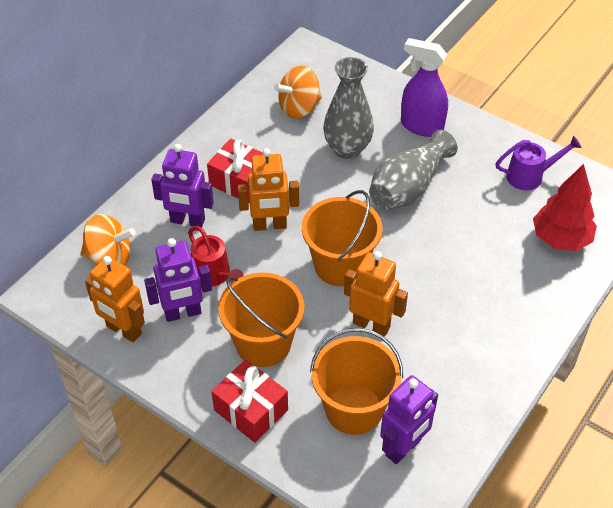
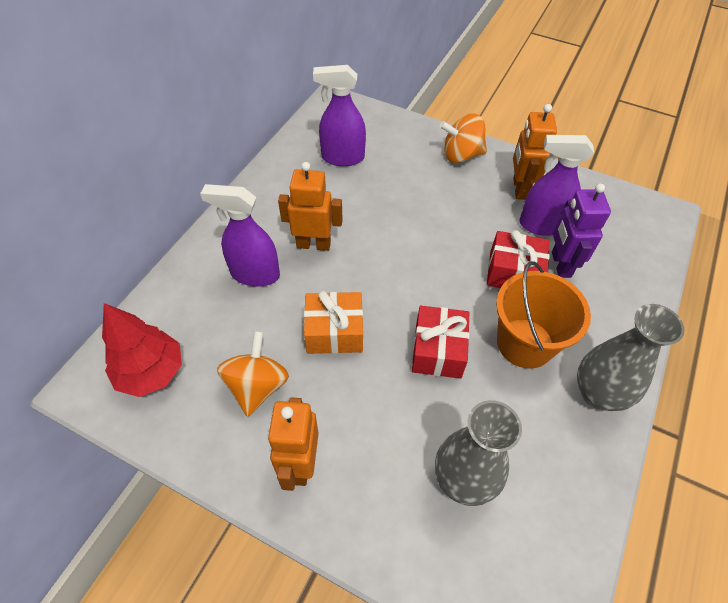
orange bucket: 3 -> 1
orange gift: 0 -> 1
purple robot: 3 -> 1
purple spray bottle: 1 -> 3
purple watering can: 1 -> 0
red watering can: 1 -> 0

